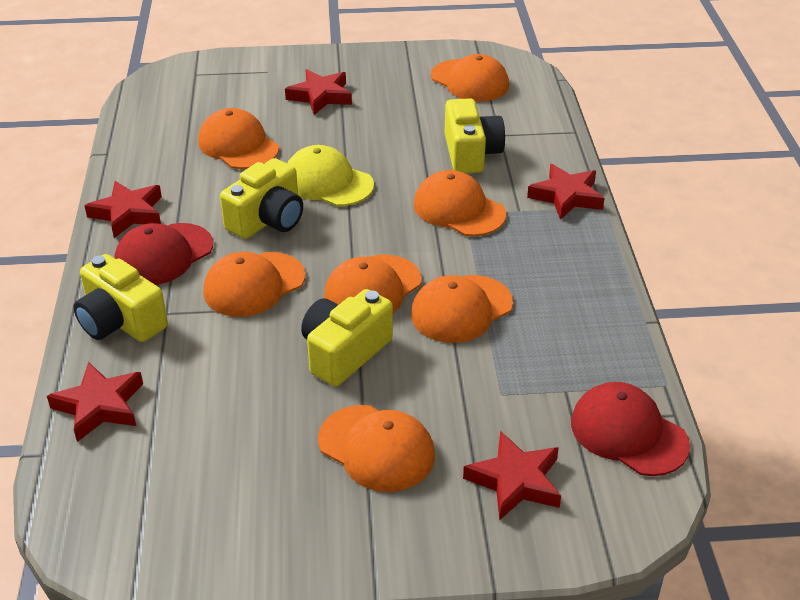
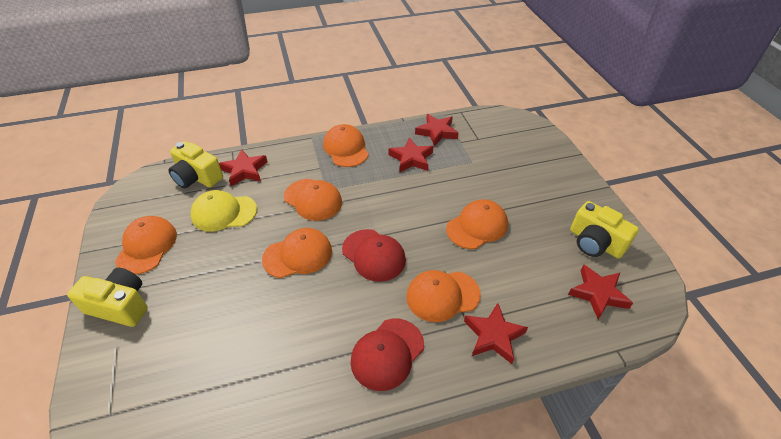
orange cap: 7 -> 6
yellow camera: 4 -> 3

